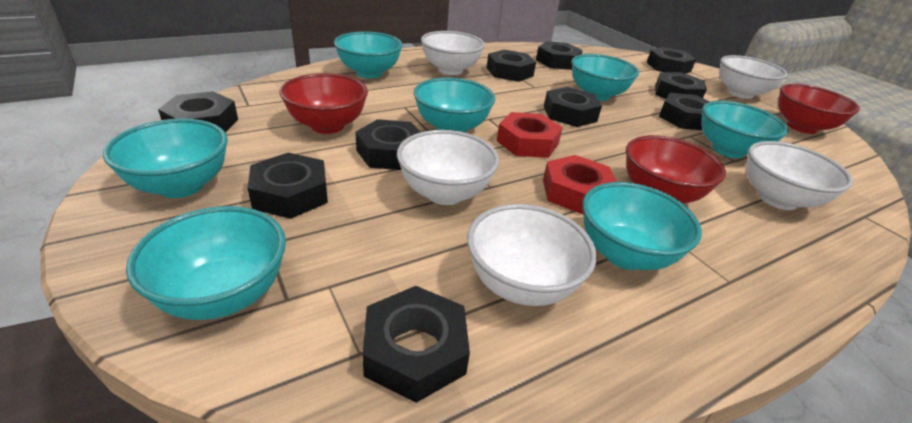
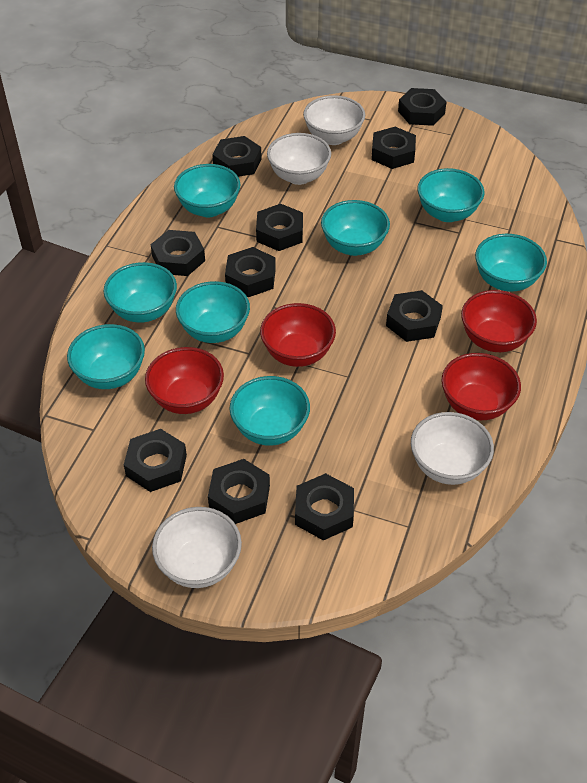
red bowl: 3 -> 4
red nut: 2 -> 0
turquoise bowl: 7 -> 8
white bowl: 5 -> 4

